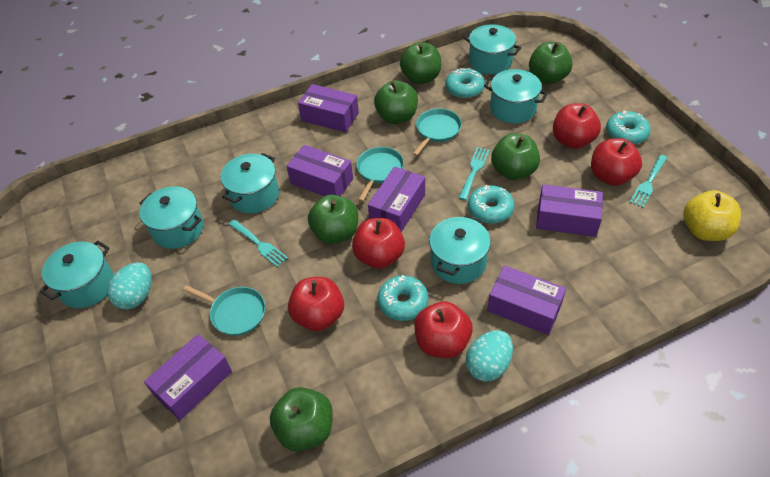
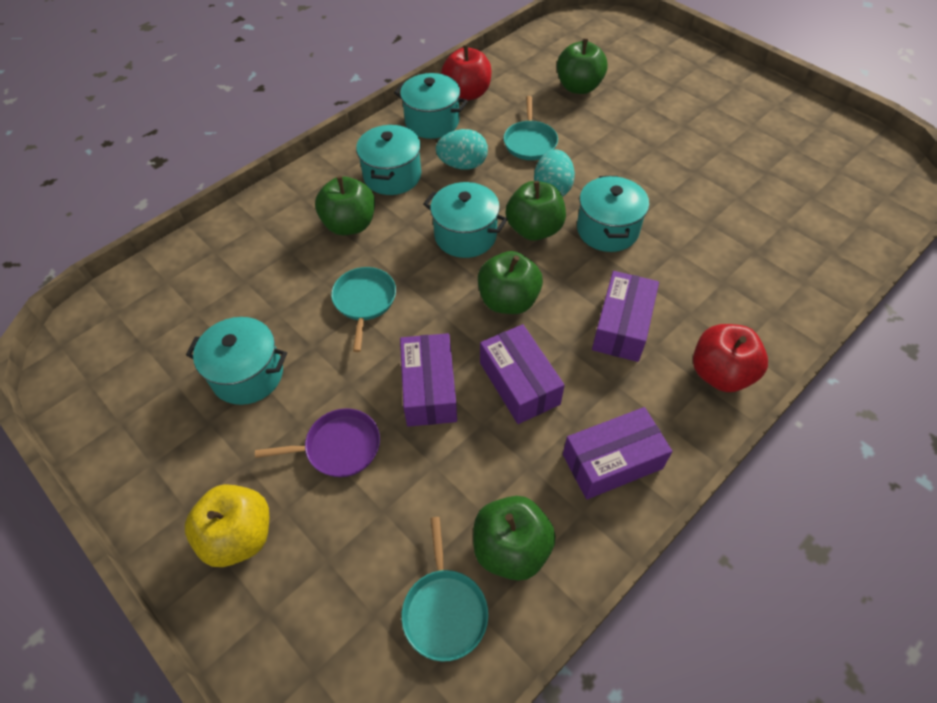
green apple: 6 -> 5
purple box: 6 -> 4
purple pan: 0 -> 1
red apple: 5 -> 2
turquoise donut: 4 -> 0
turquoise fork: 3 -> 0
turquoise pot: 6 -> 5

